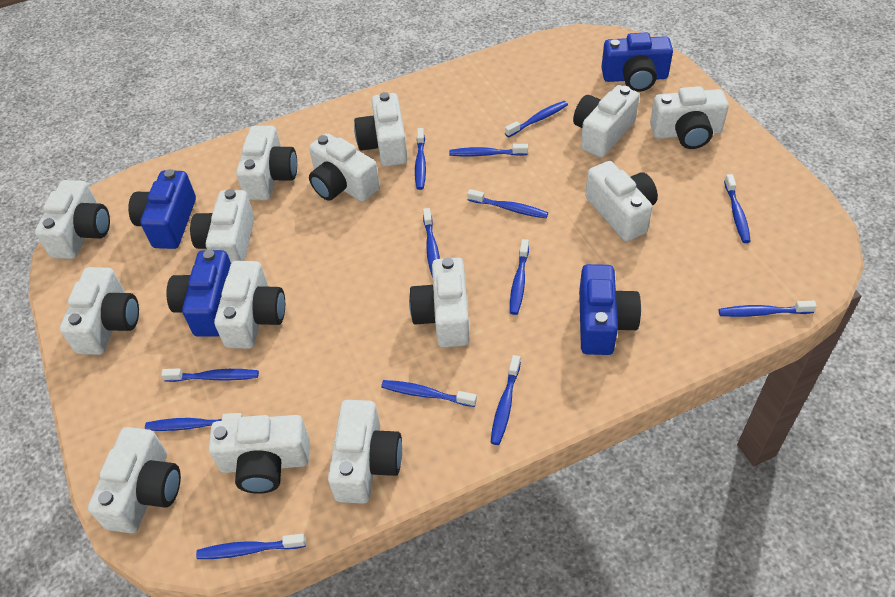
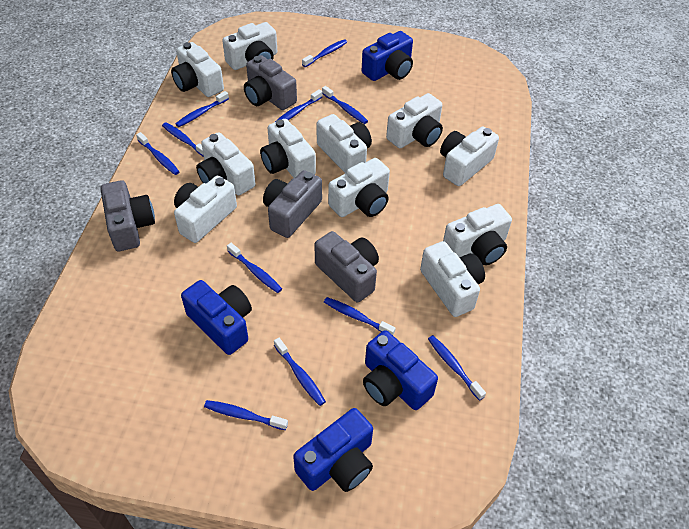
blue toothbrush: 13 -> 11
grey camera: 0 -> 4
white camera: 14 -> 11

